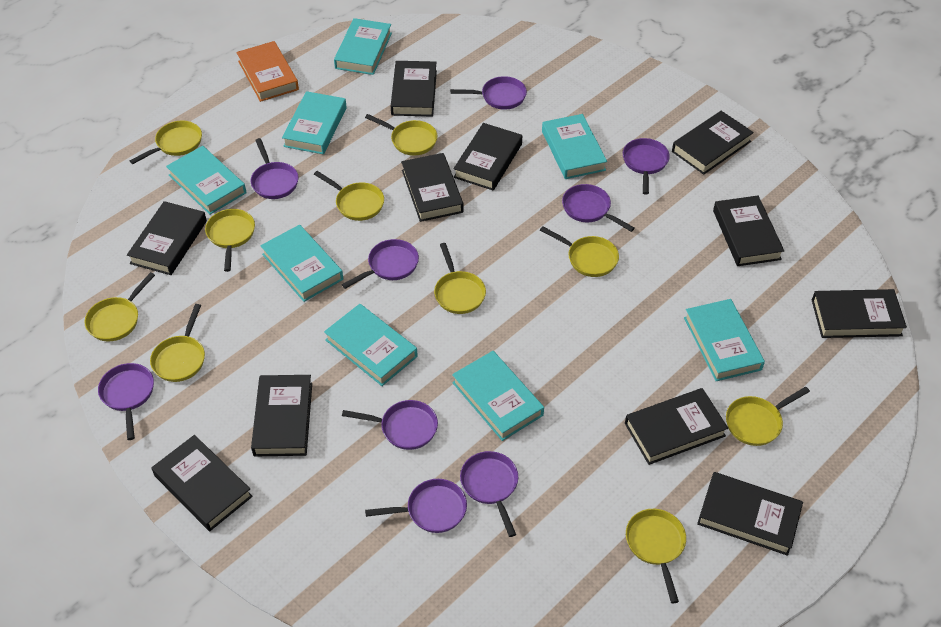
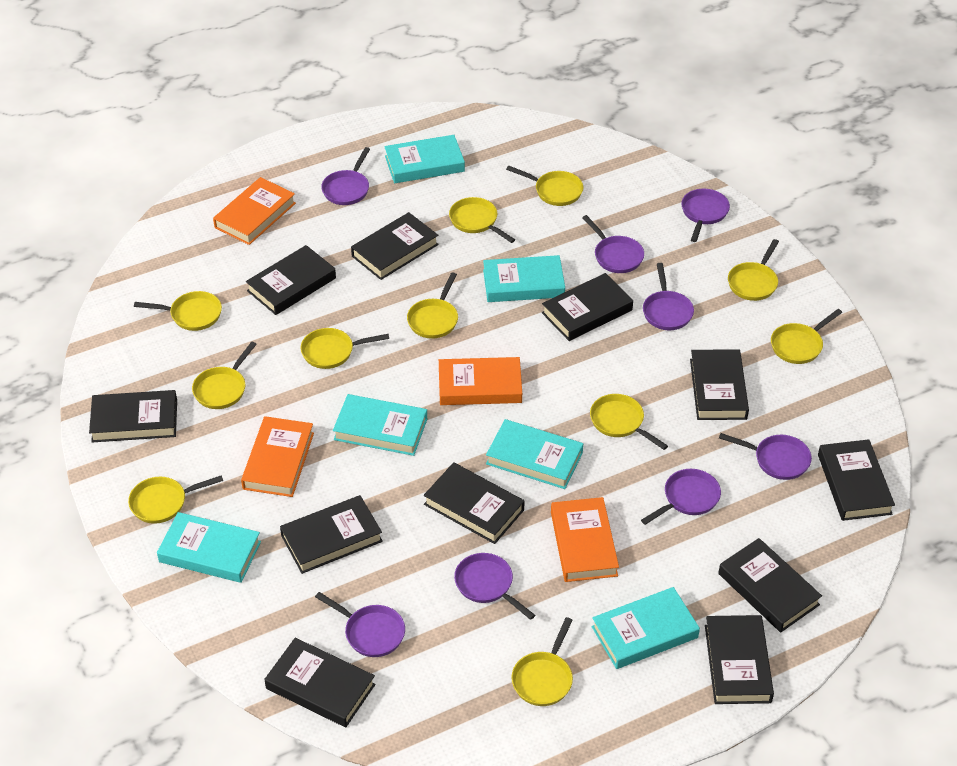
orange book: 1 -> 4
purple pan: 9 -> 8
turquoise book: 8 -> 6
yellow pan: 10 -> 11

